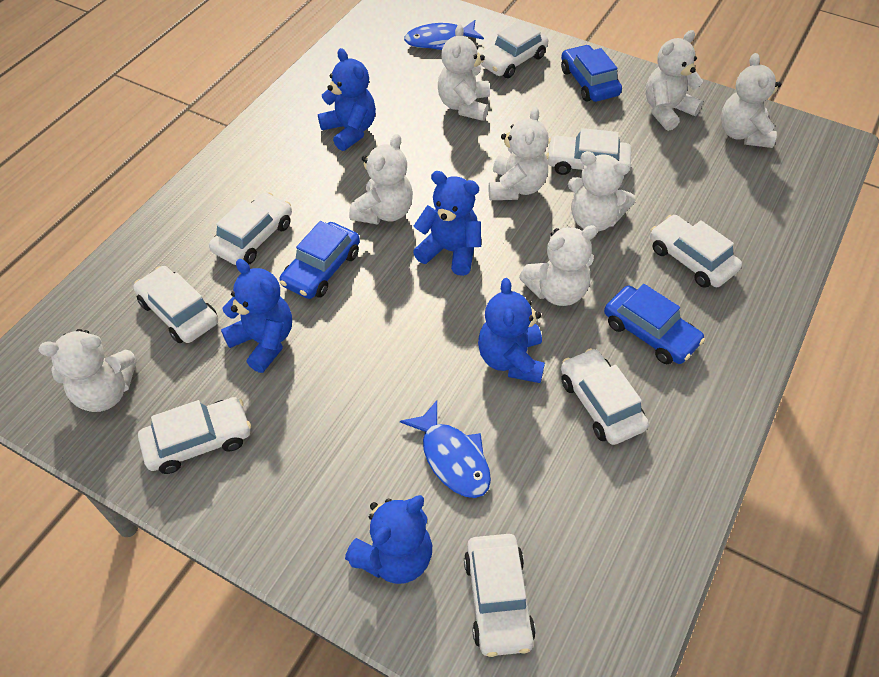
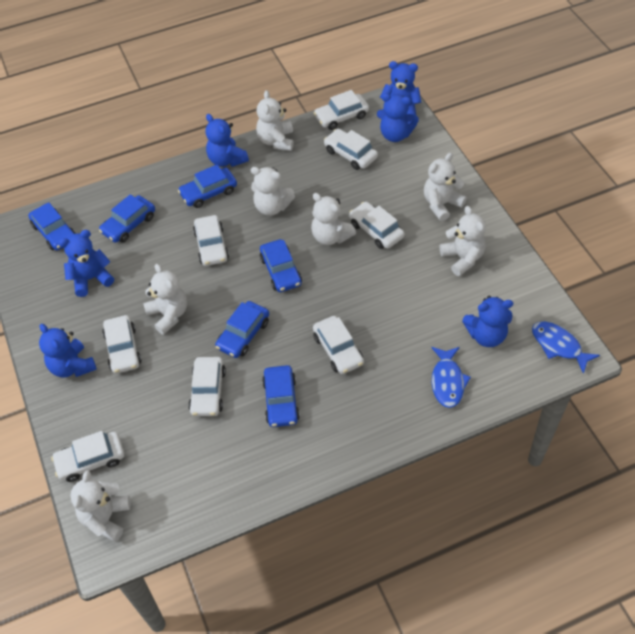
blue car: 3 -> 6
blue teddy bear: 5 -> 6
white teddy bear: 8 -> 7

